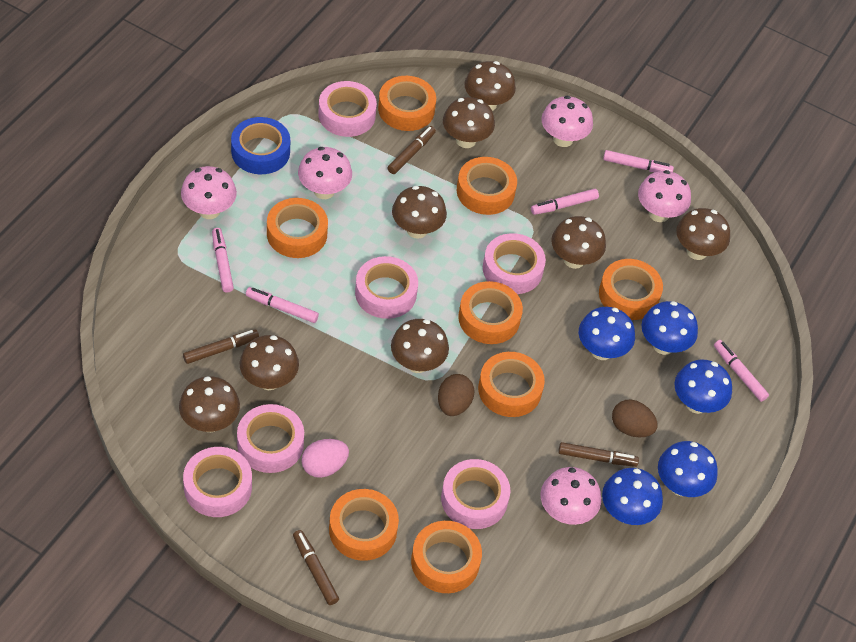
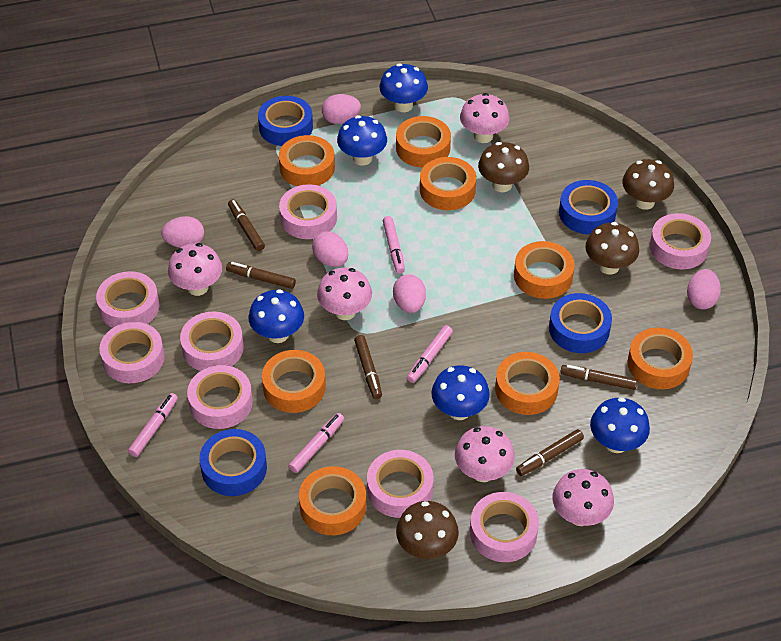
blue tape: 1 -> 4
brown egg: 2 -> 0
brown marker: 4 -> 5
brown mushroom: 8 -> 4
pink egg: 1 -> 5
pink marker: 5 -> 4
pink tape: 6 -> 8

